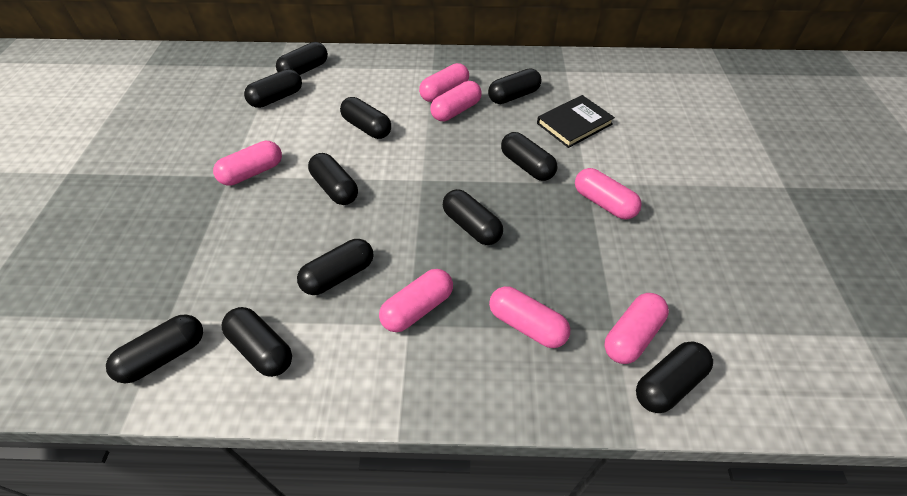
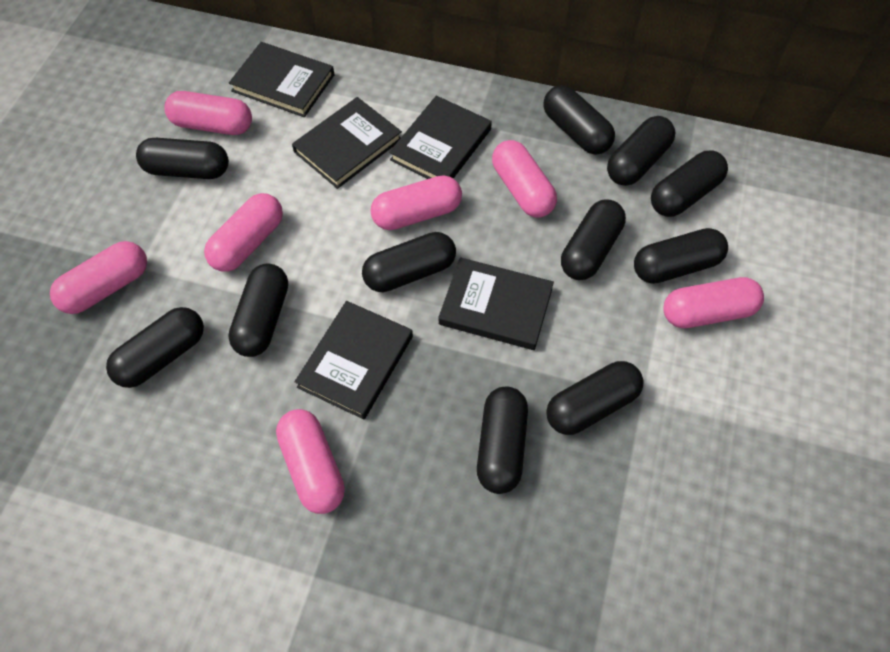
black book: 1 -> 5

